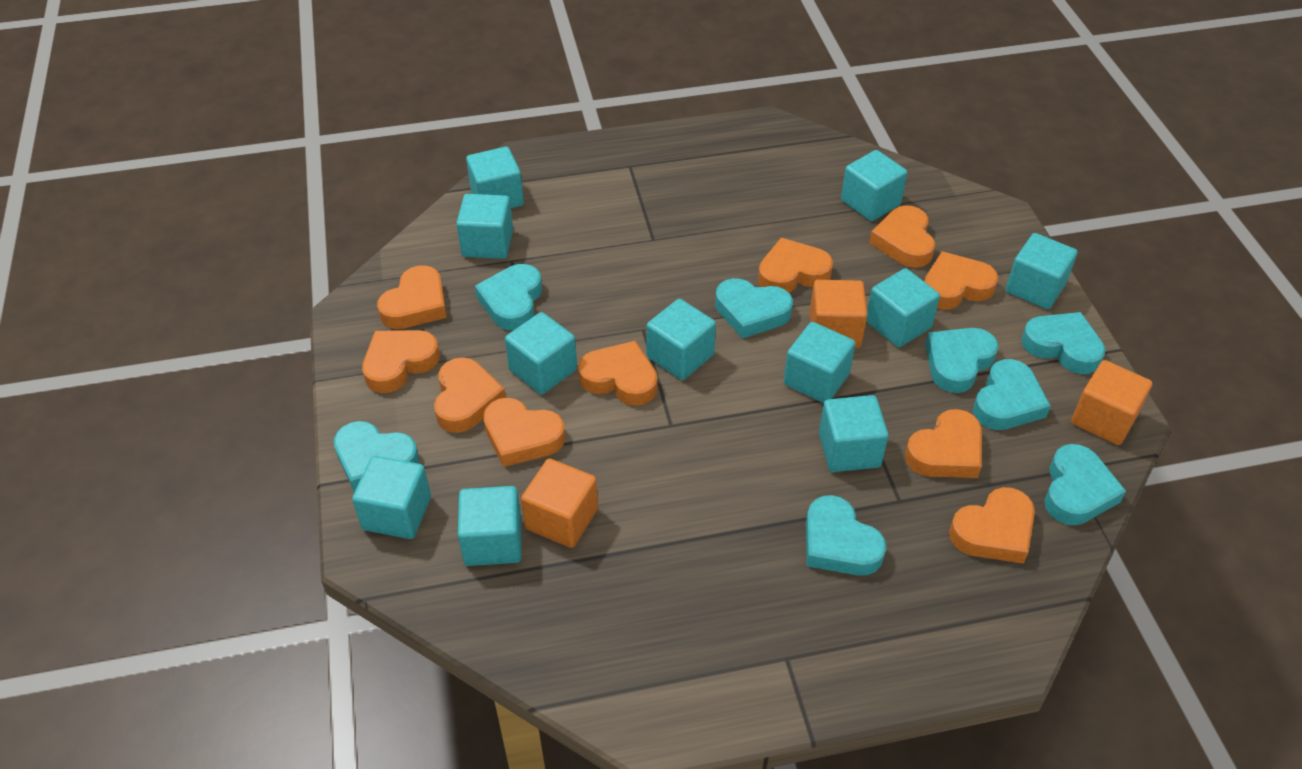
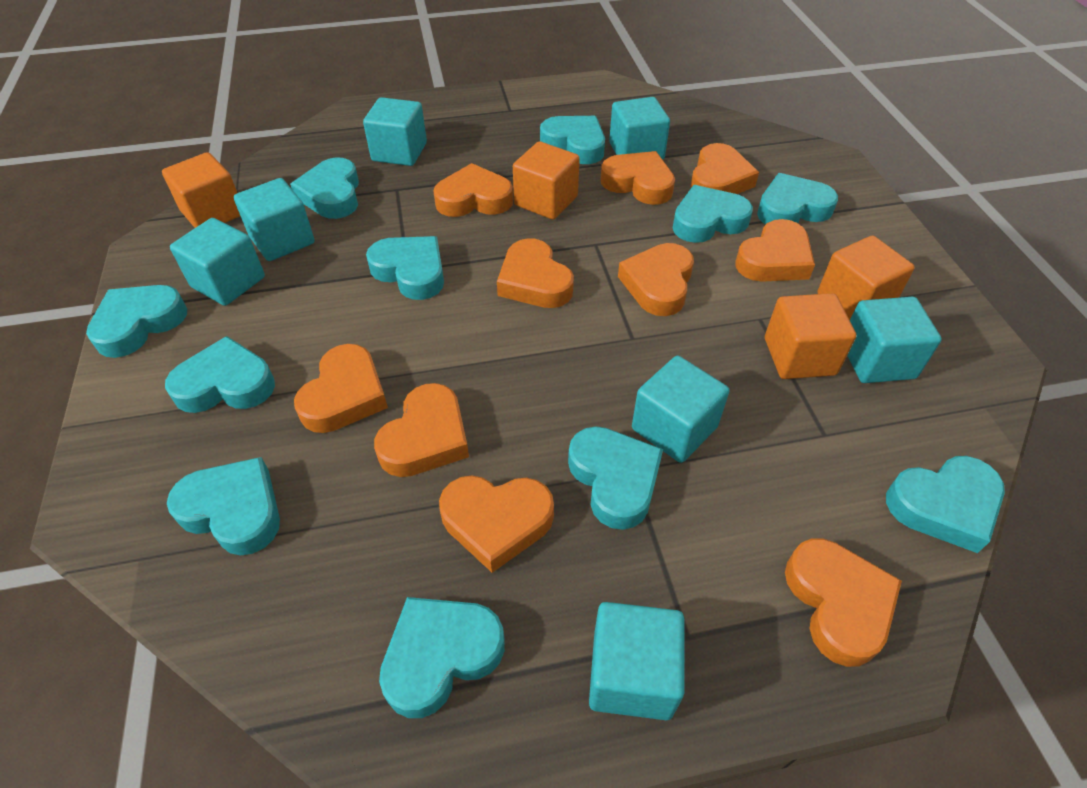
orange cube: 3 -> 4
turquoise cube: 11 -> 7
turquoise heart: 8 -> 11

